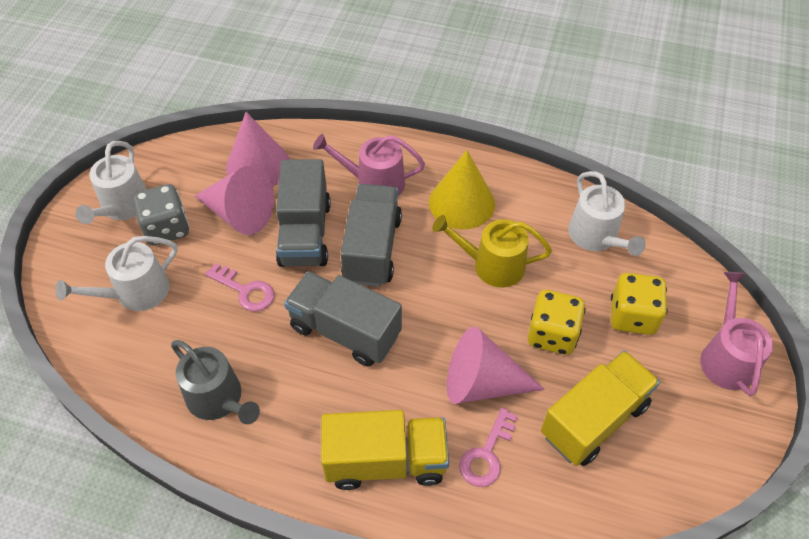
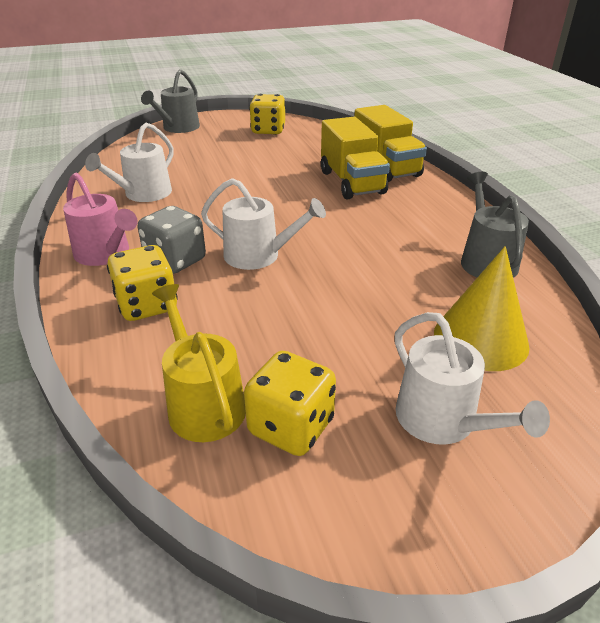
grey truck: 3 -> 0
grey watering can: 1 -> 2
pink cone: 3 -> 0
pink key: 2 -> 0
pink watering can: 2 -> 1
yellow dice: 2 -> 3

